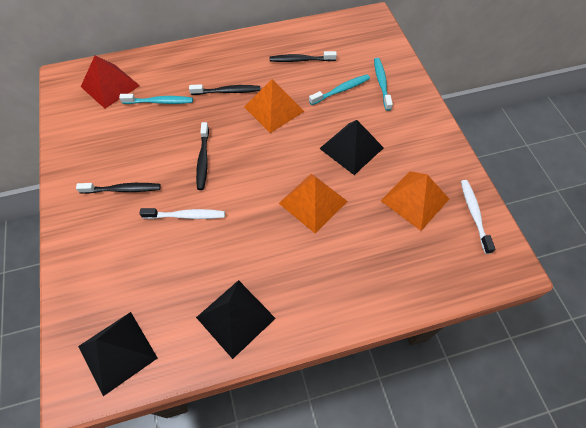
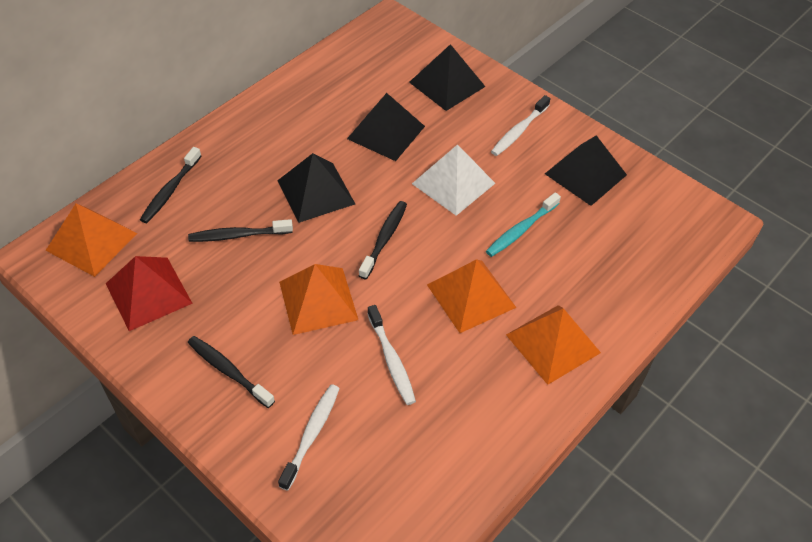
black pyramid: 3 -> 4
orange pyramid: 3 -> 4
turquoise toothbrush: 3 -> 1
white pyramid: 0 -> 1
white toothbrush: 2 -> 3

